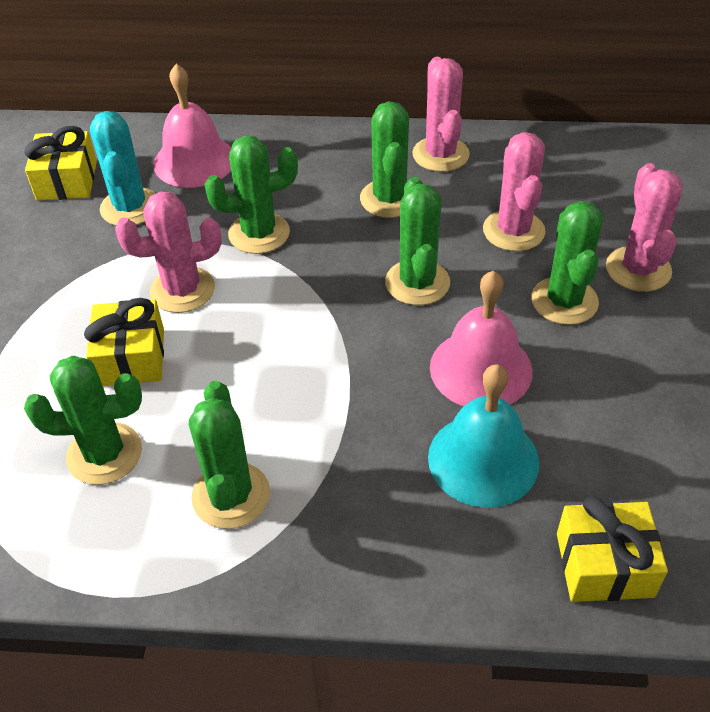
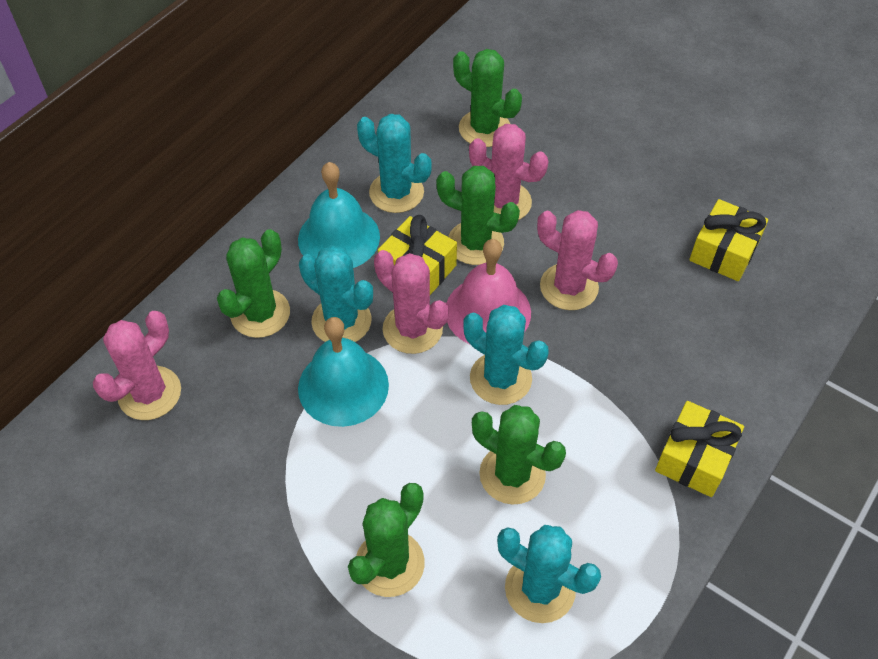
green cactus: 6 -> 5
pink bell: 2 -> 1
turquoise bell: 1 -> 2
turquoise cactus: 1 -> 4

